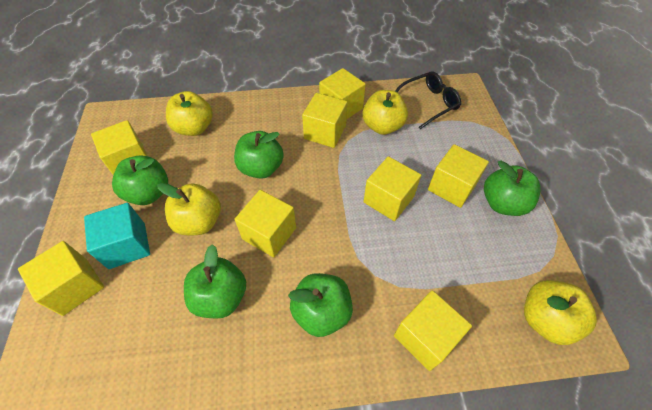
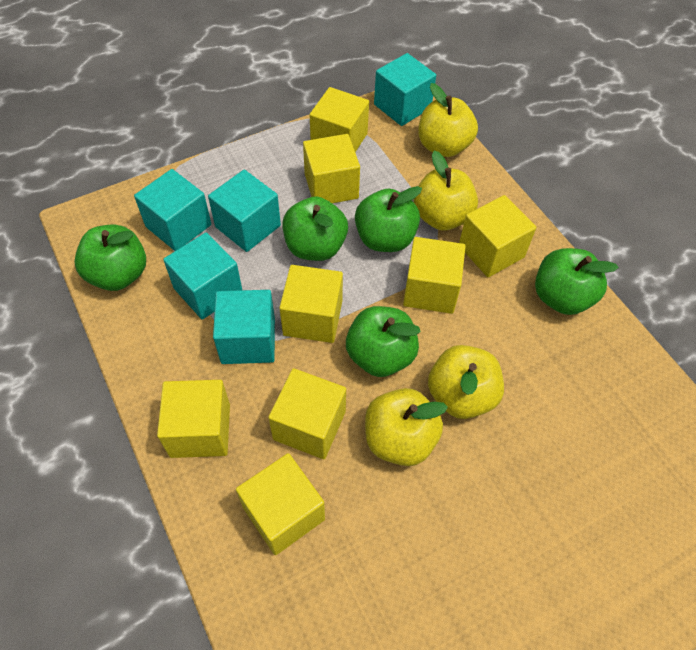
black glasses: 1 -> 0
turquoise cube: 1 -> 5

